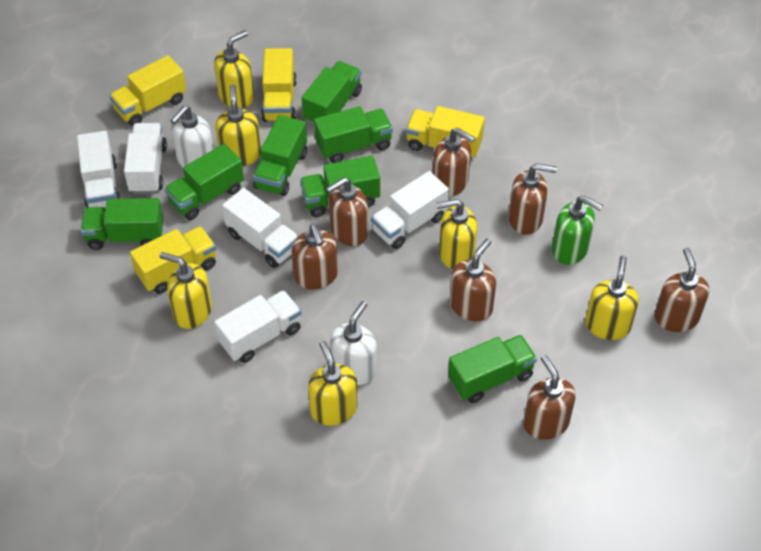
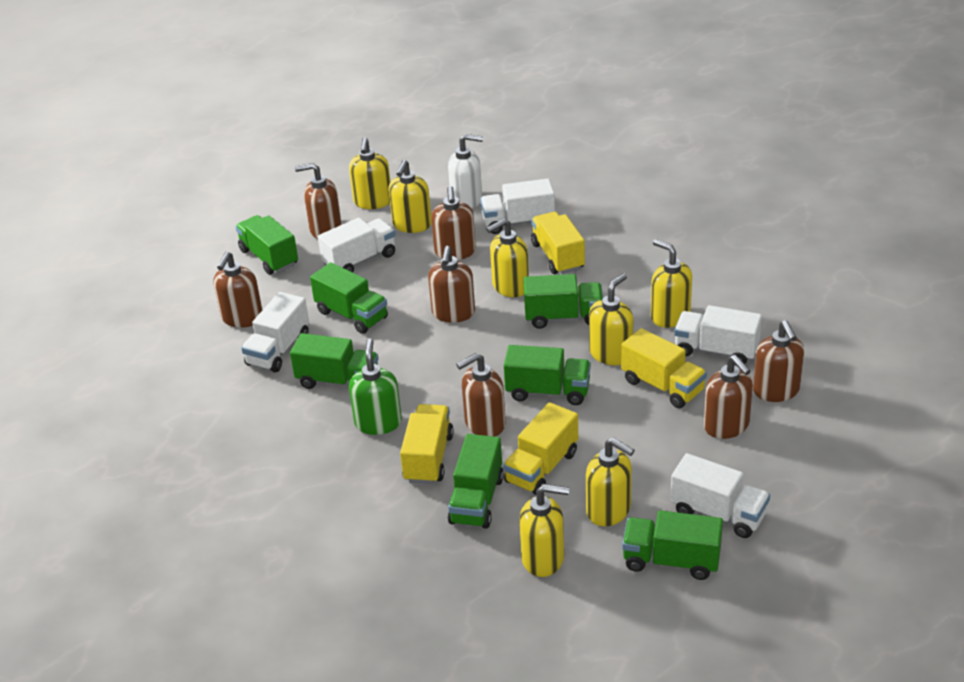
white soap dispenser: 2 -> 1
yellow soap dispenser: 6 -> 7

